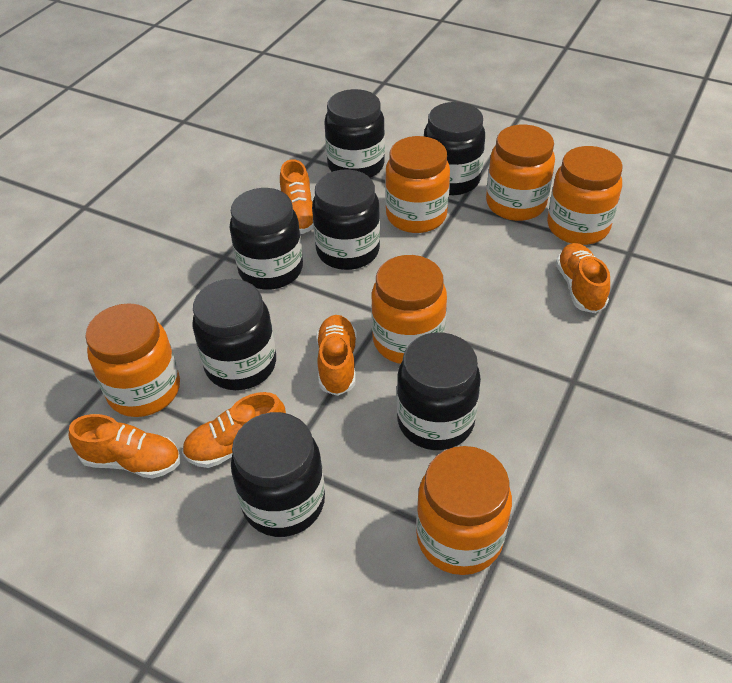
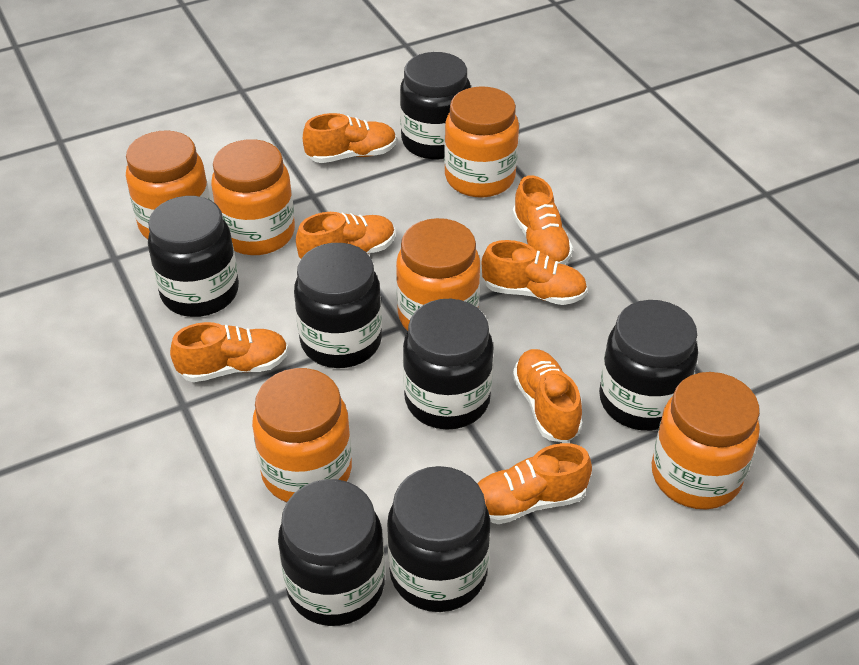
orange shoe: 5 -> 7

